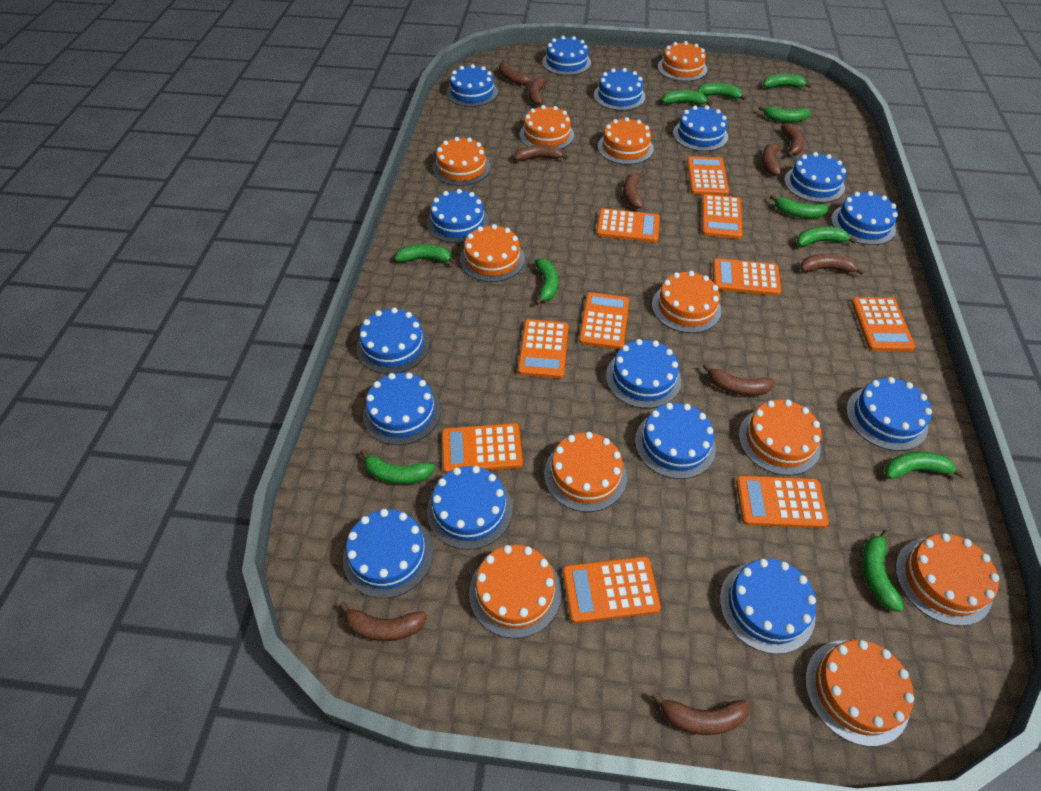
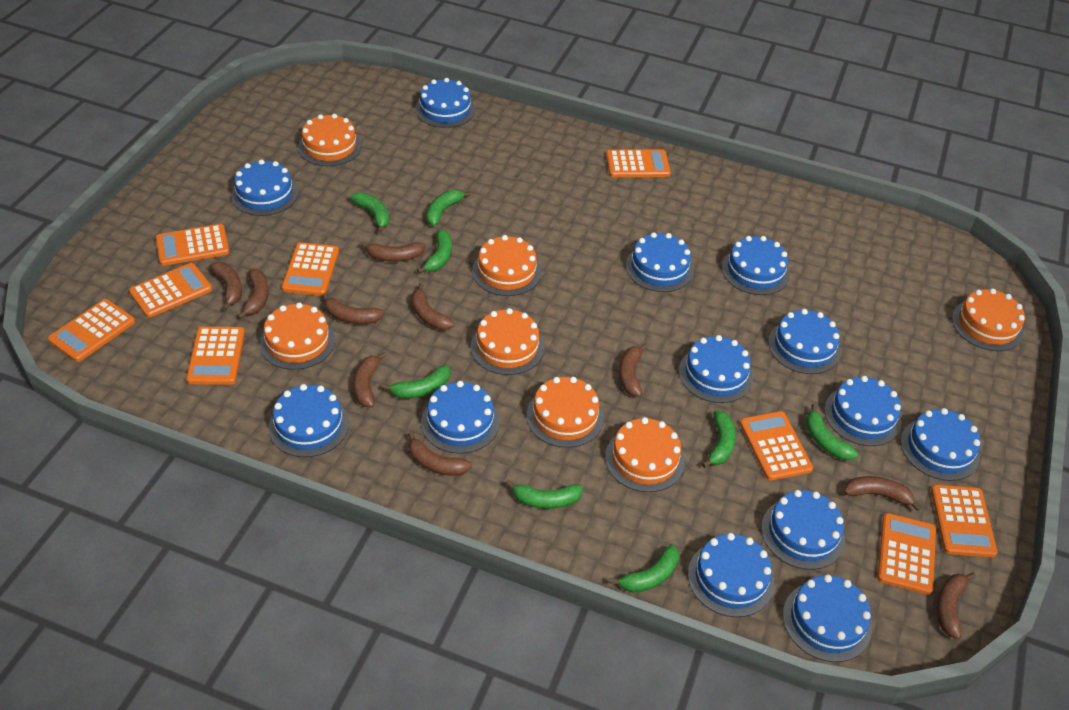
blue cake: 15 -> 13
green banana: 11 -> 8
orange cake: 11 -> 7
orange calculator: 10 -> 9

